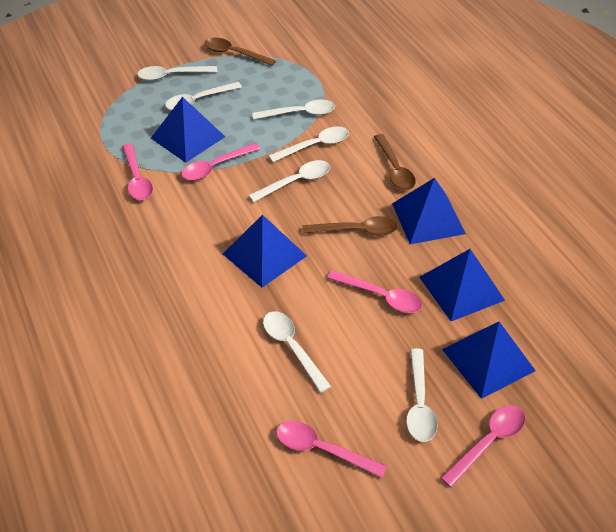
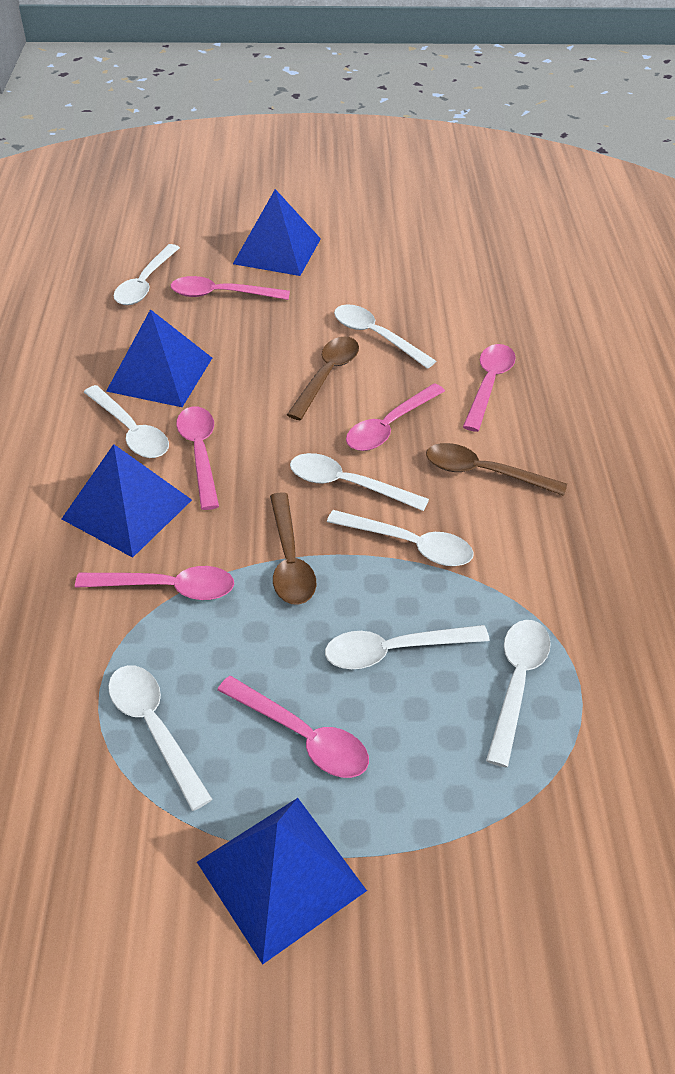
blue pyramid: 5 -> 4
pink spoon: 5 -> 6
white spoon: 7 -> 8

